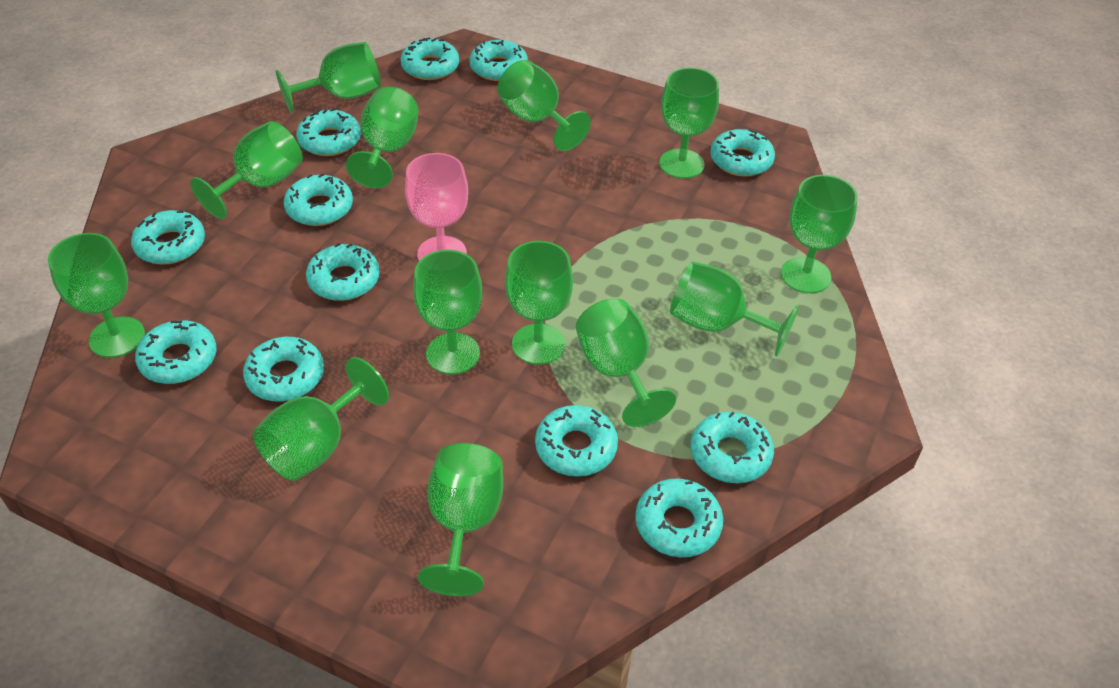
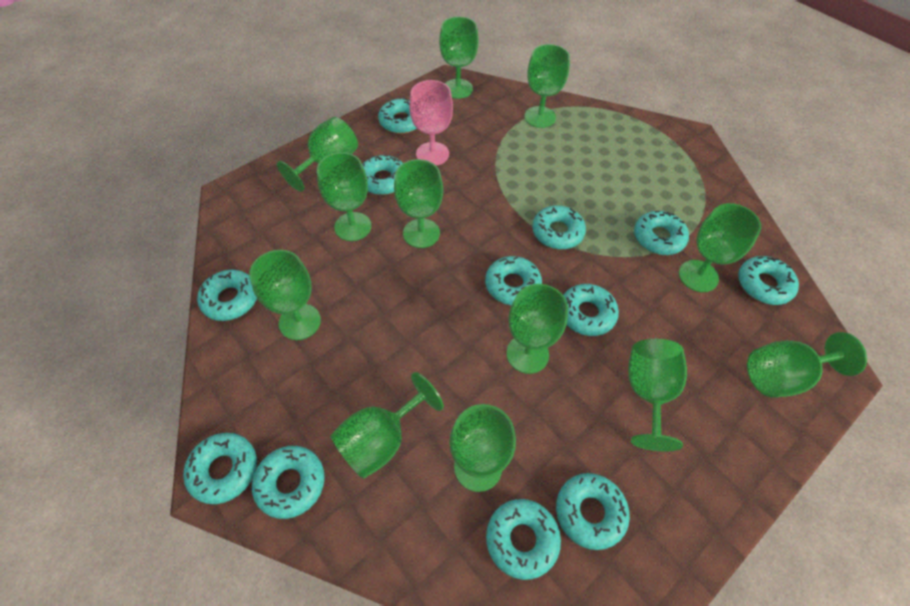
green goblet: 13 -> 12

